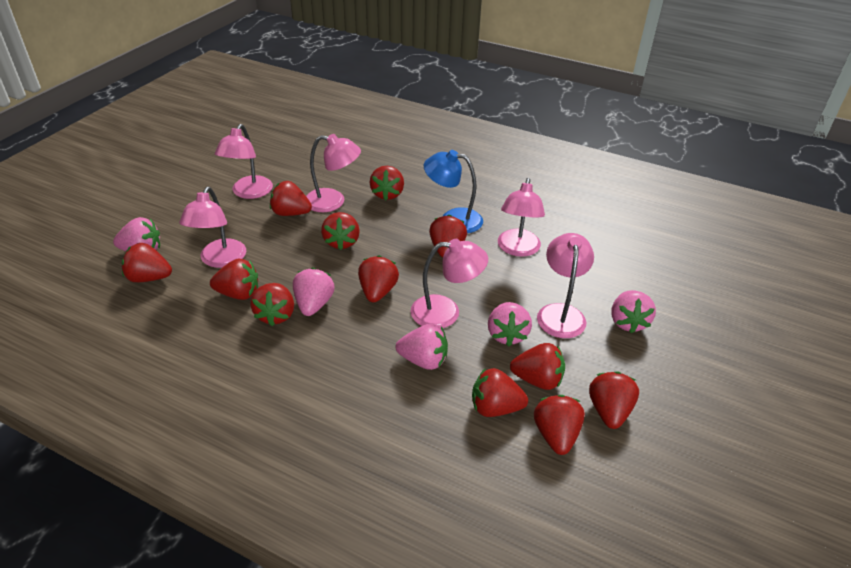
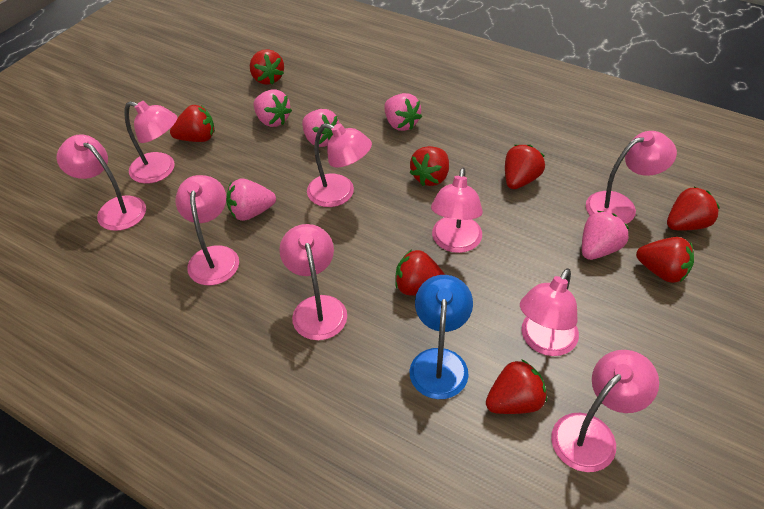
pink lamp: 6 -> 9
red strawberry: 12 -> 8

